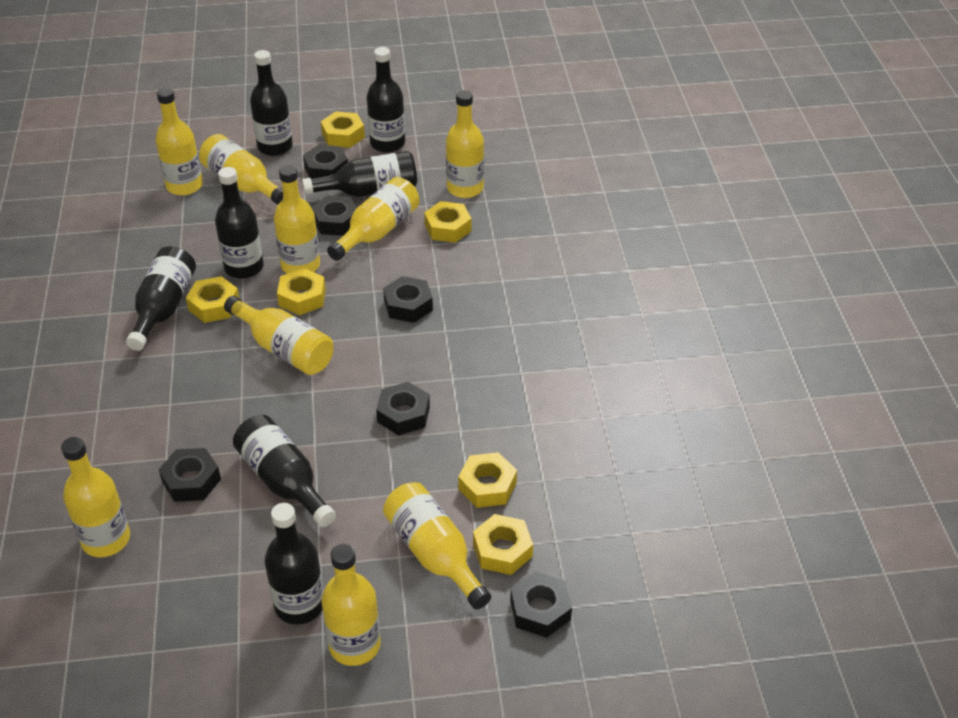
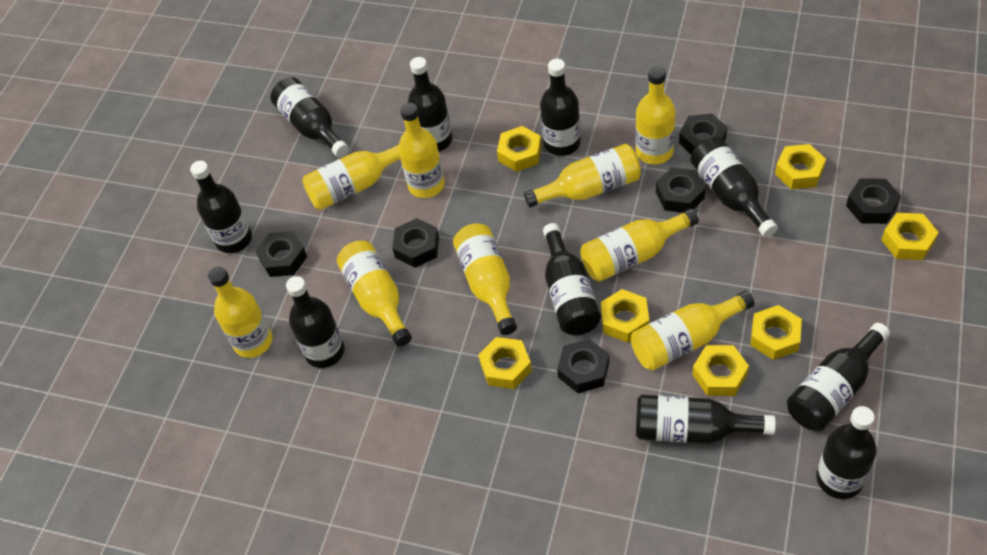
black bottle: 7 -> 10
yellow nut: 6 -> 7

